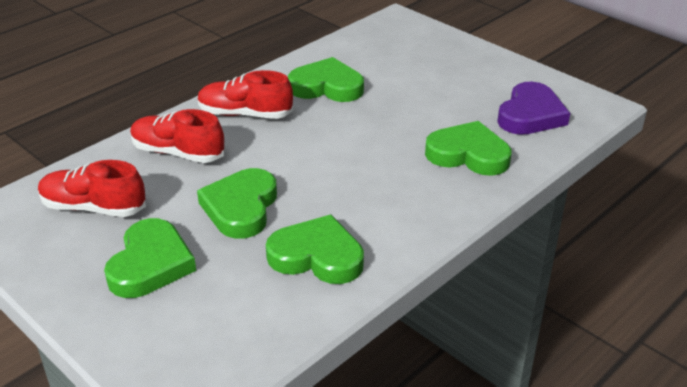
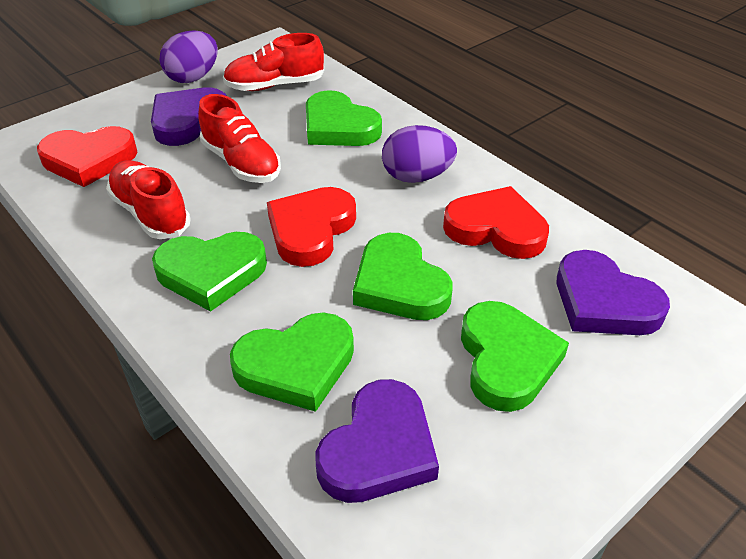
purple egg: 0 -> 2
purple heart: 1 -> 3
red heart: 0 -> 3

